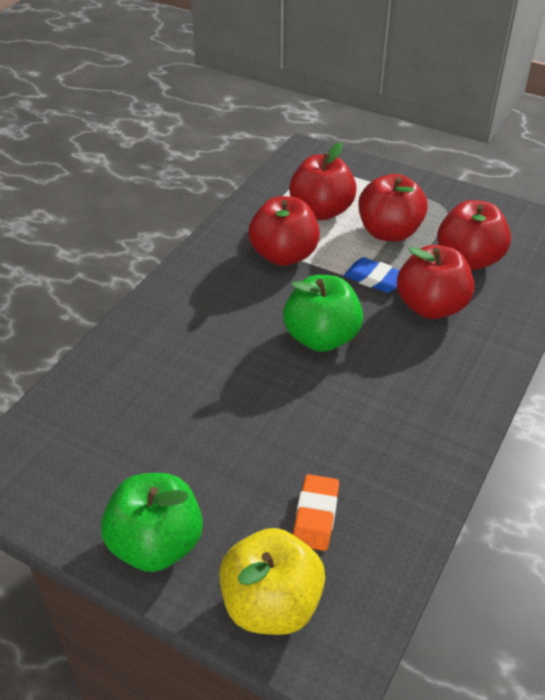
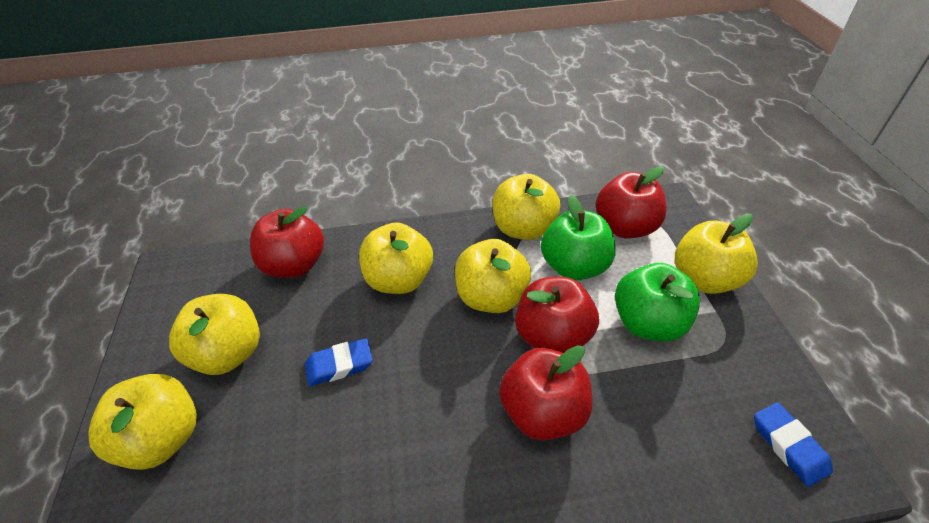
blue eraser: 1 -> 2
orange eraser: 1 -> 0
red apple: 5 -> 4
yellow apple: 1 -> 6

